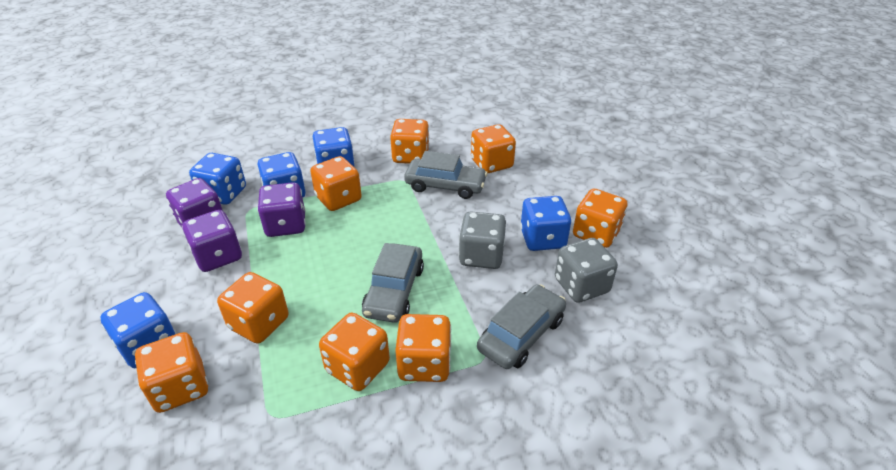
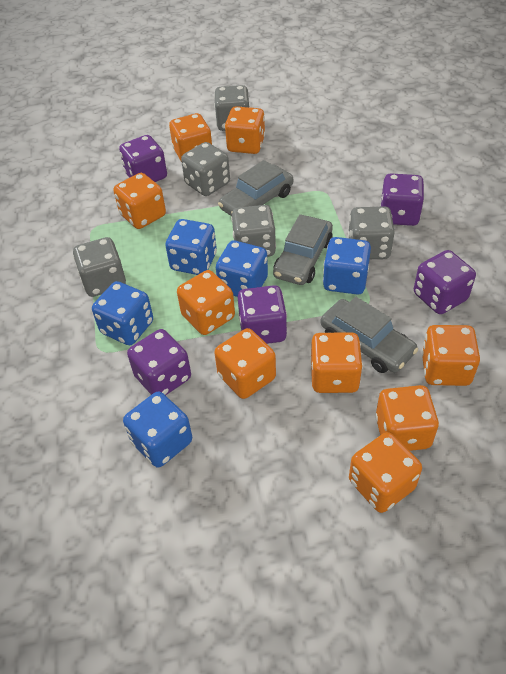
grey dice: 2 -> 5
orange dice: 8 -> 9
purple dice: 3 -> 5

